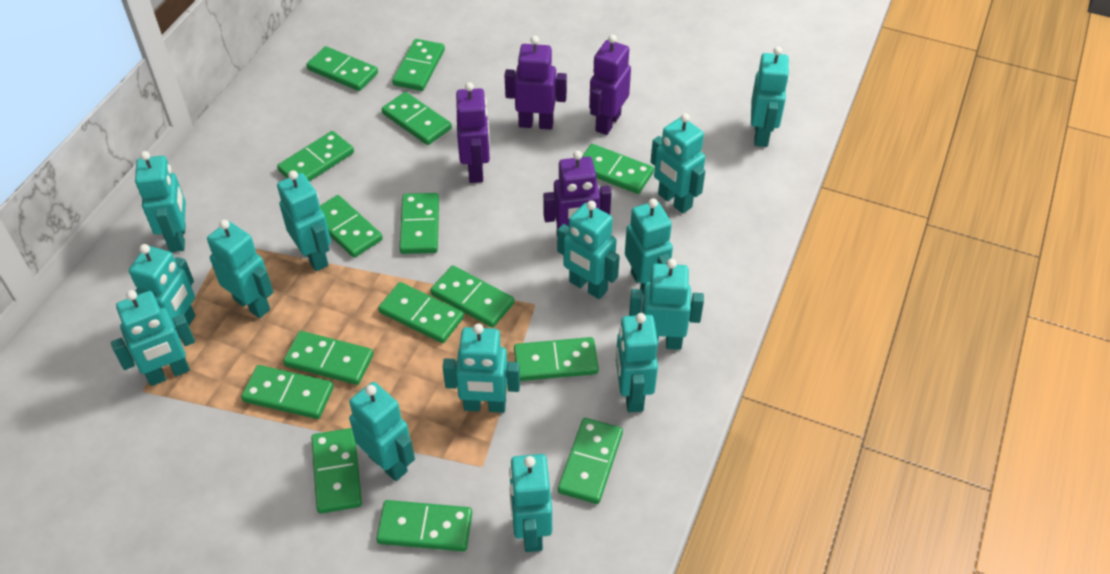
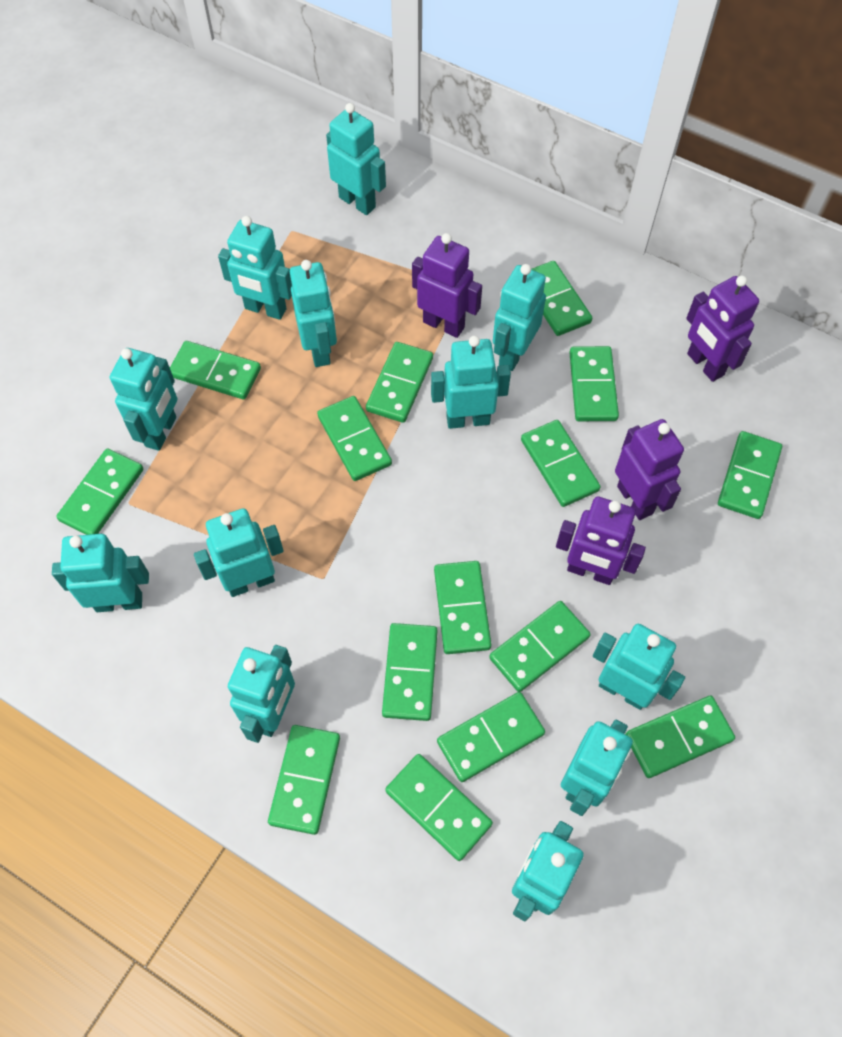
turquoise robot: 14 -> 12

